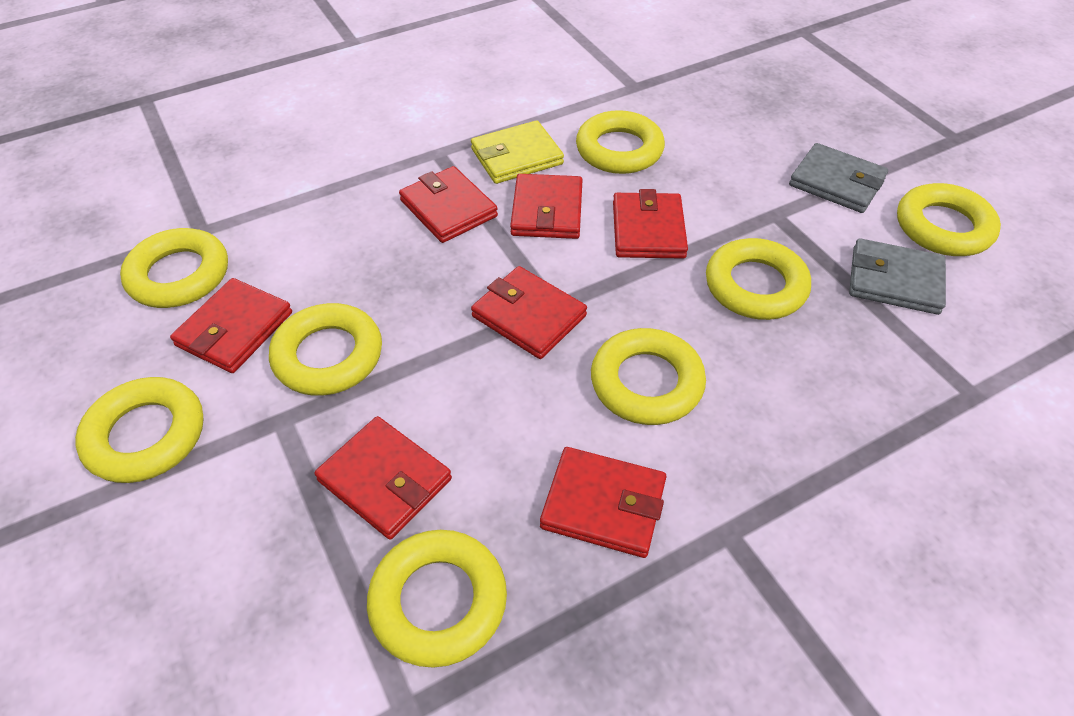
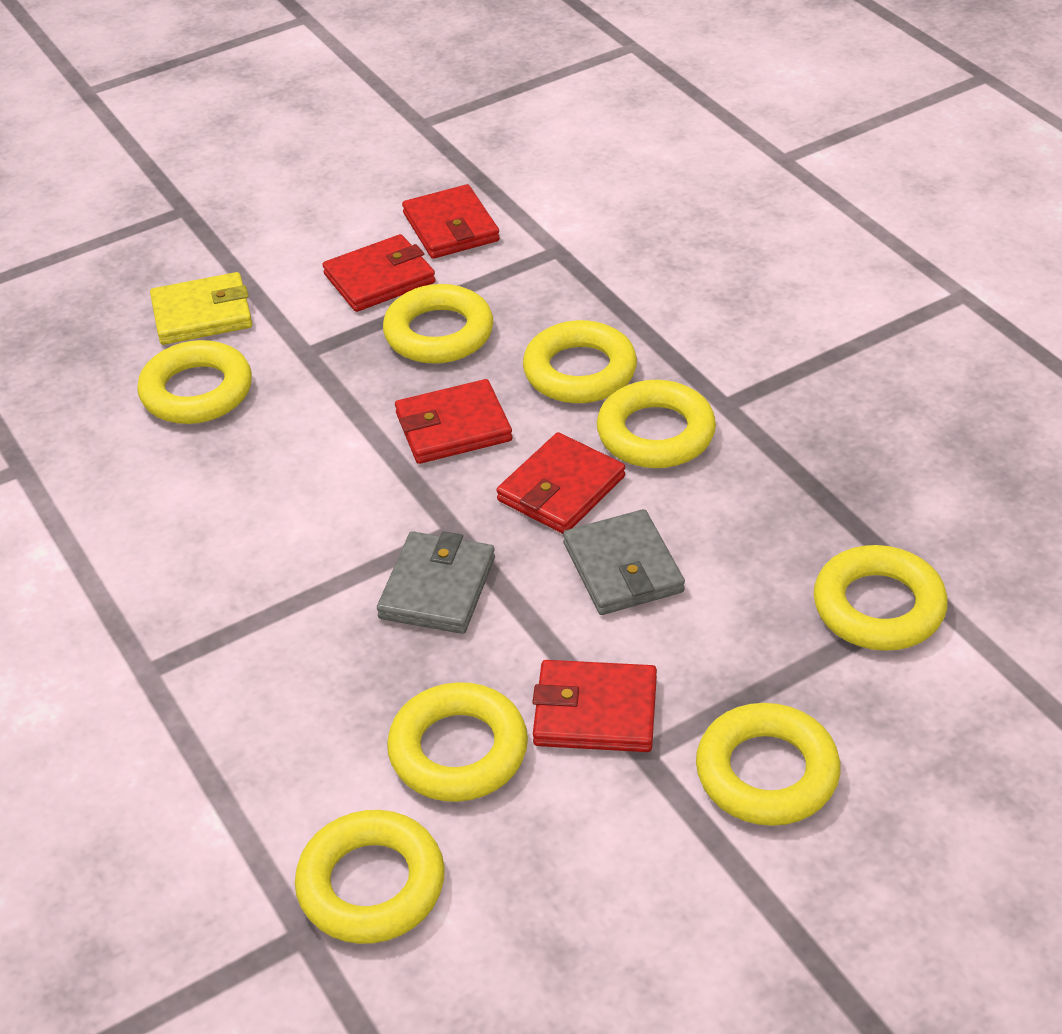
red wallet: 7 -> 5

